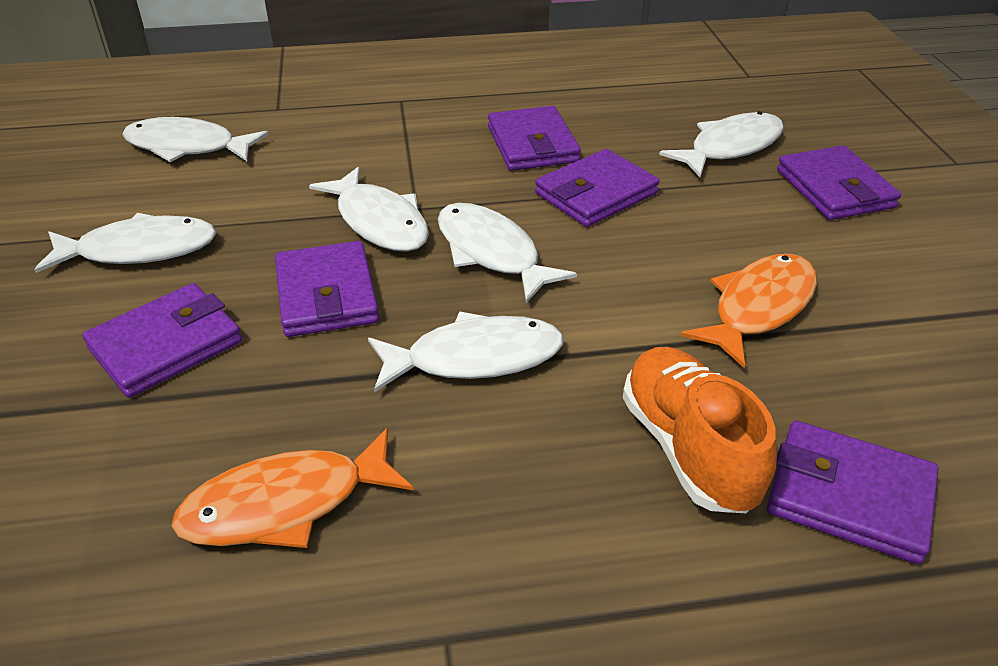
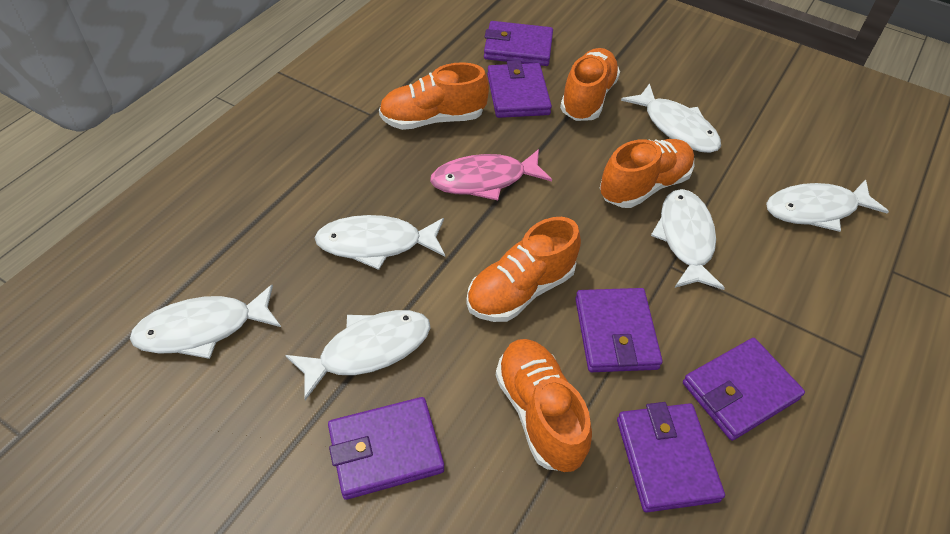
orange fish: 2 -> 0
orange shoe: 1 -> 5
pink fish: 0 -> 1

